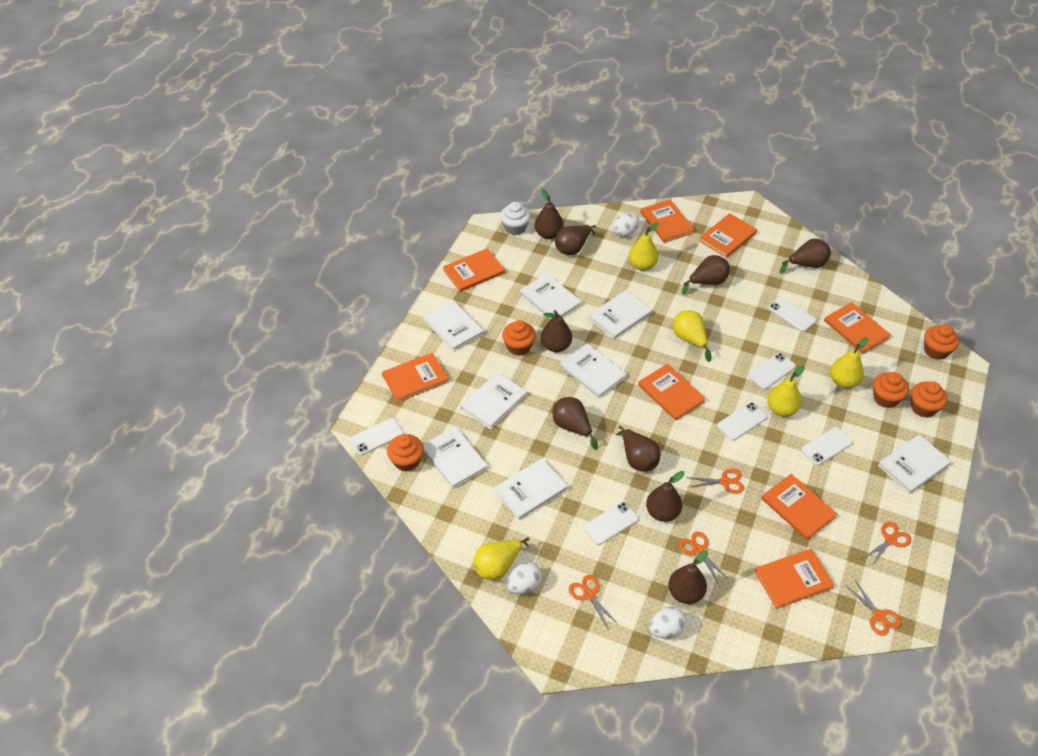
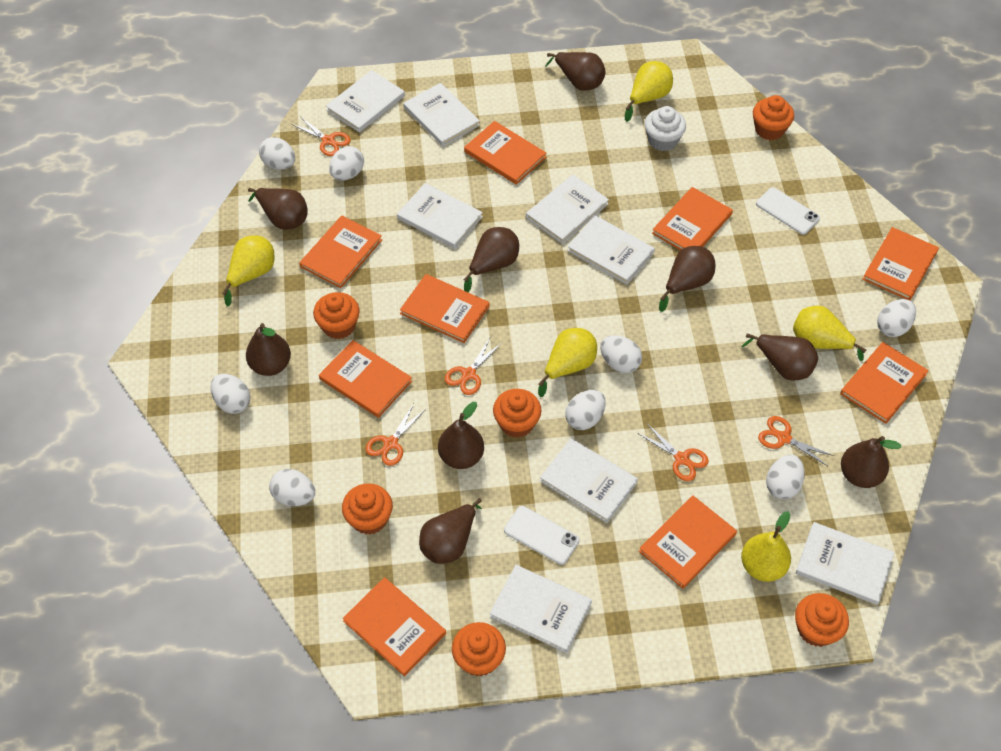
orange book: 8 -> 9
orange cupcake: 5 -> 6
white egg: 3 -> 8
white phone: 6 -> 2

